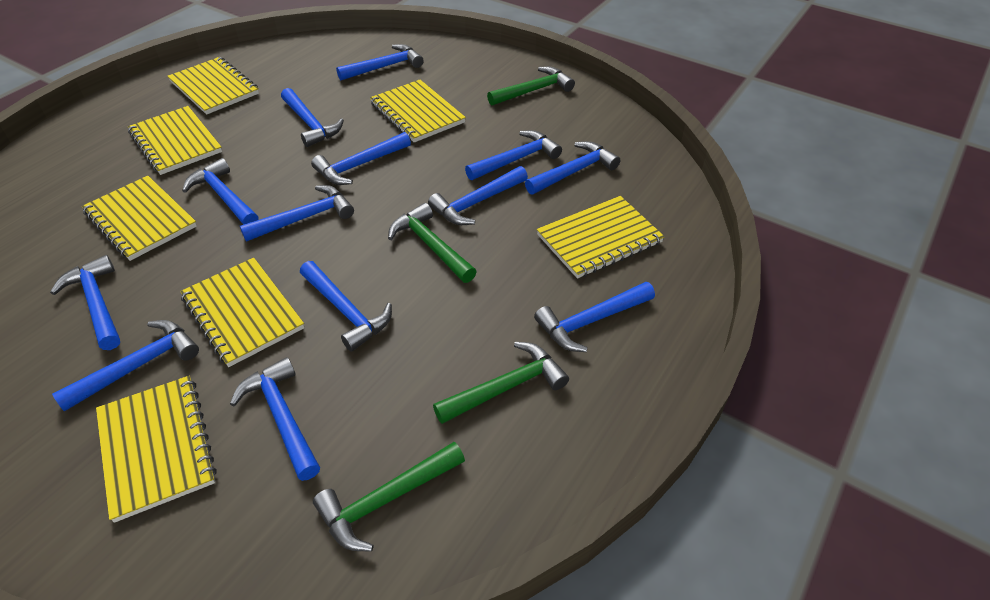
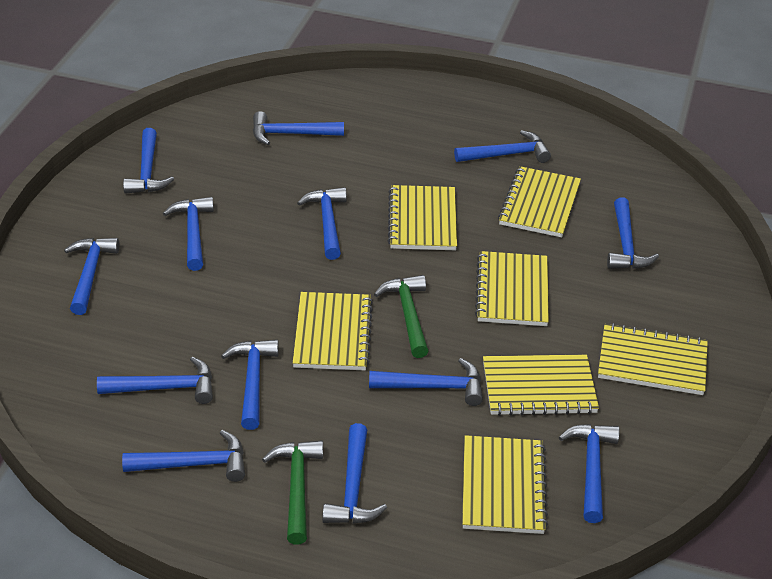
green hammer: 4 -> 2

